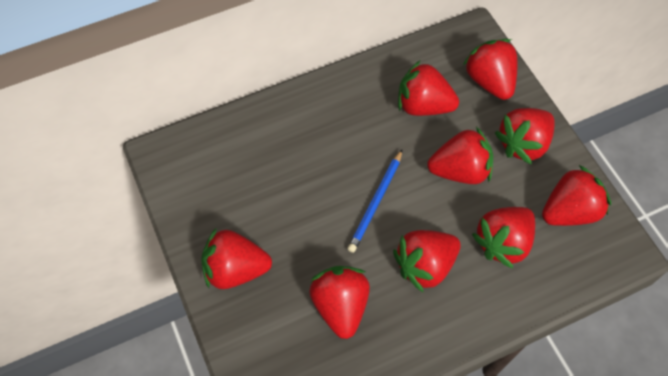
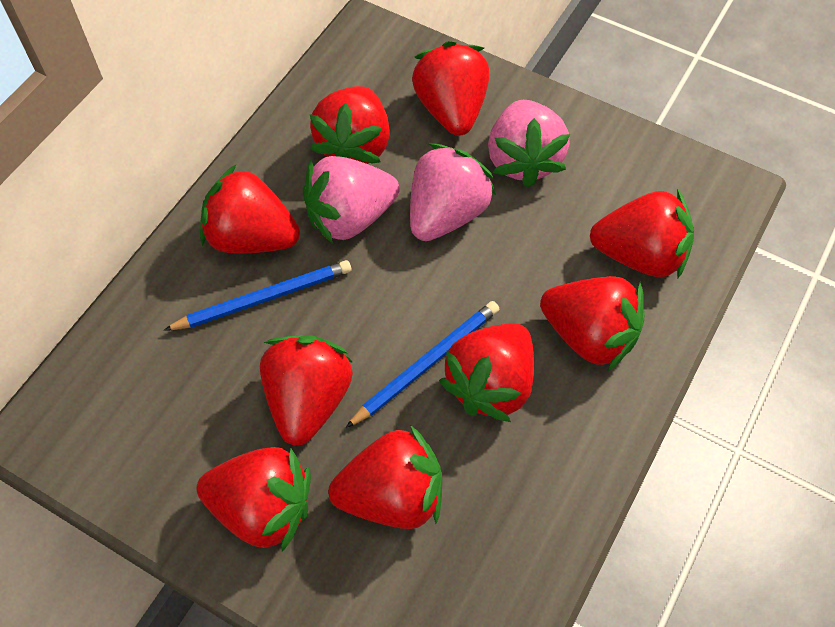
blue pencil: 1 -> 2
pink strawberry: 0 -> 3

